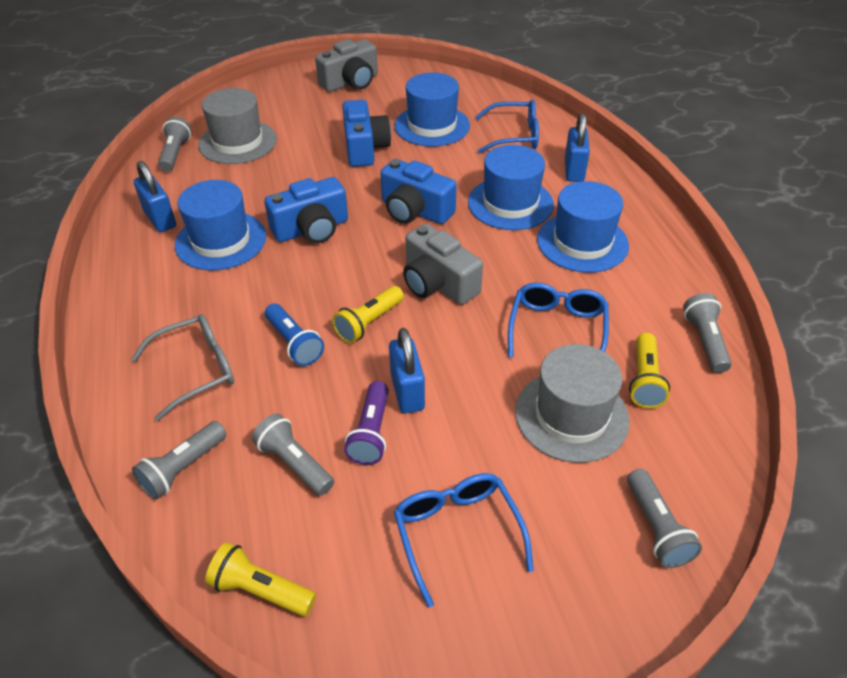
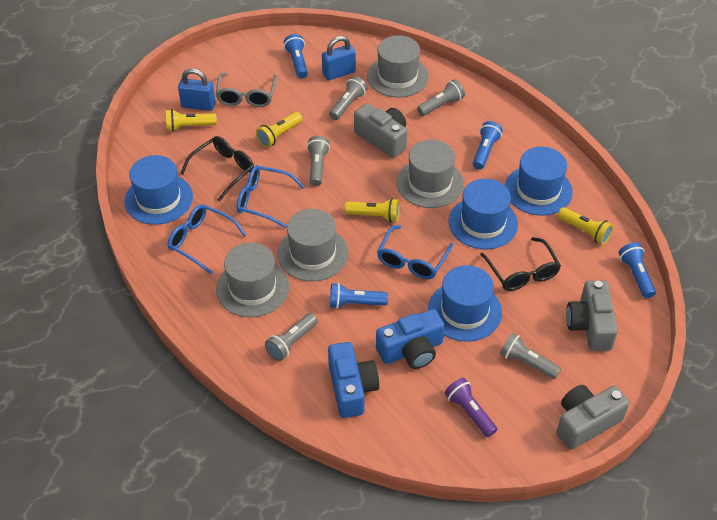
black glasses: 0 -> 2
blue camera: 3 -> 2
blue flashlight: 1 -> 4
blue padlock: 3 -> 2
grey camera: 2 -> 3
grey hat: 2 -> 4
yellow flashlight: 3 -> 4

